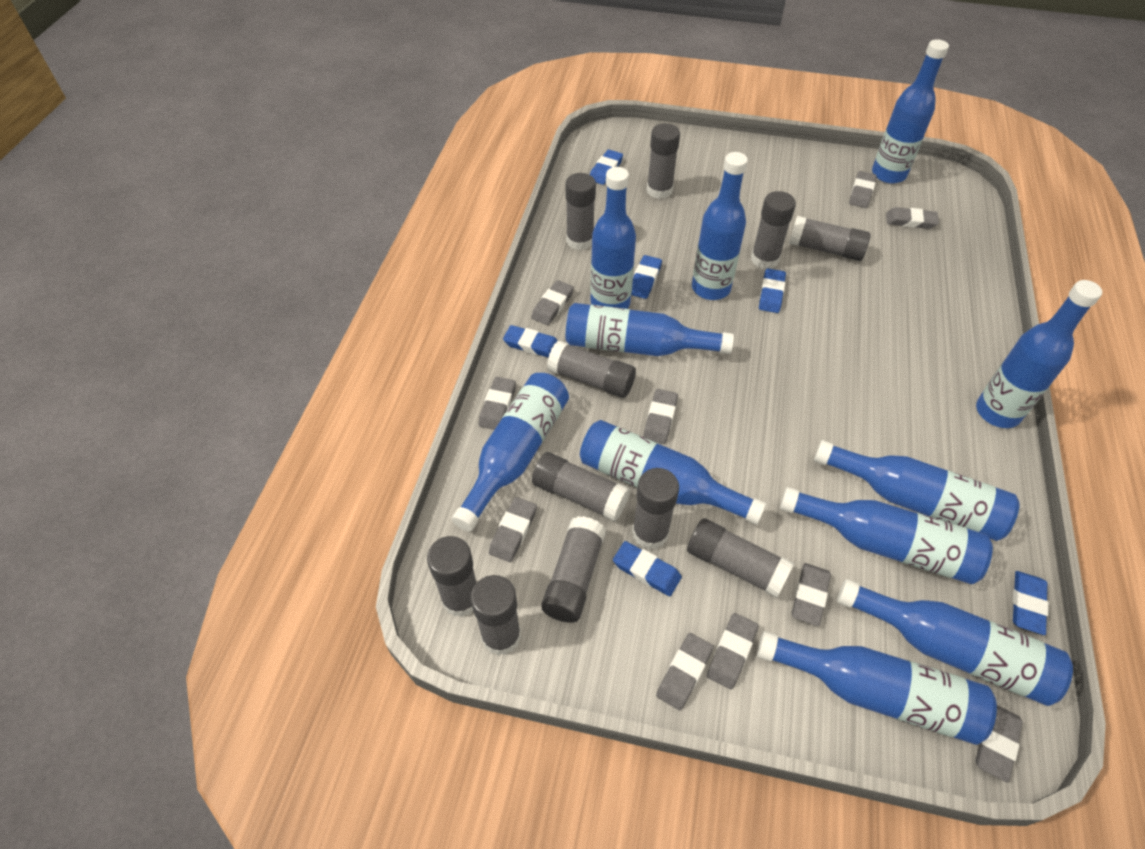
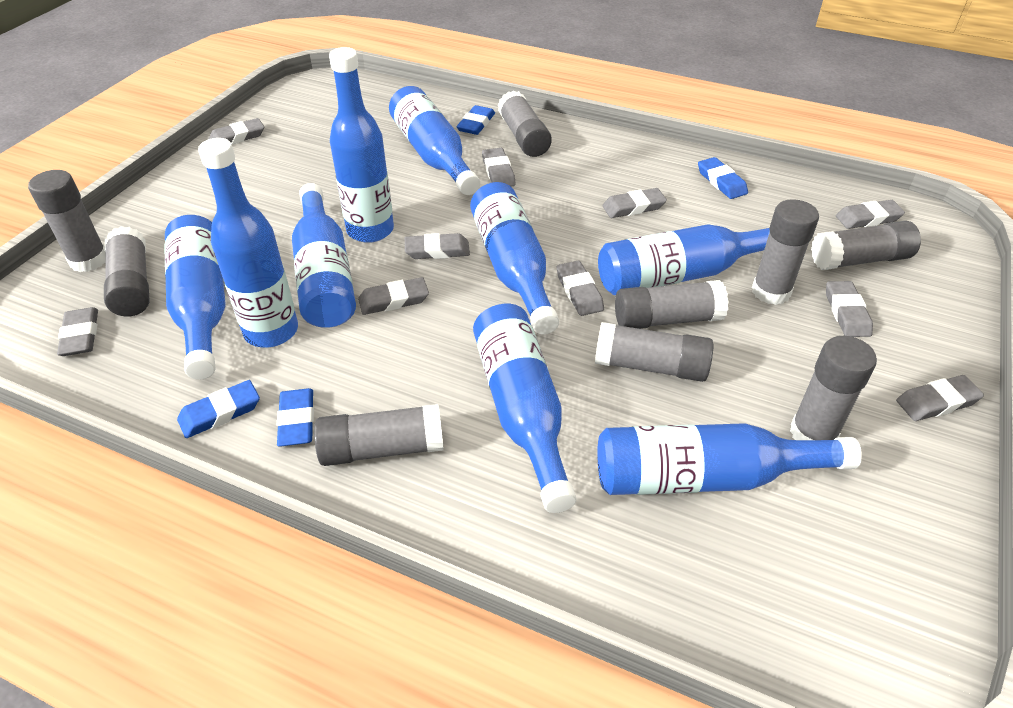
blue bottle: 11 -> 9
blue eraser: 6 -> 4
grey glue stick: 11 -> 9

